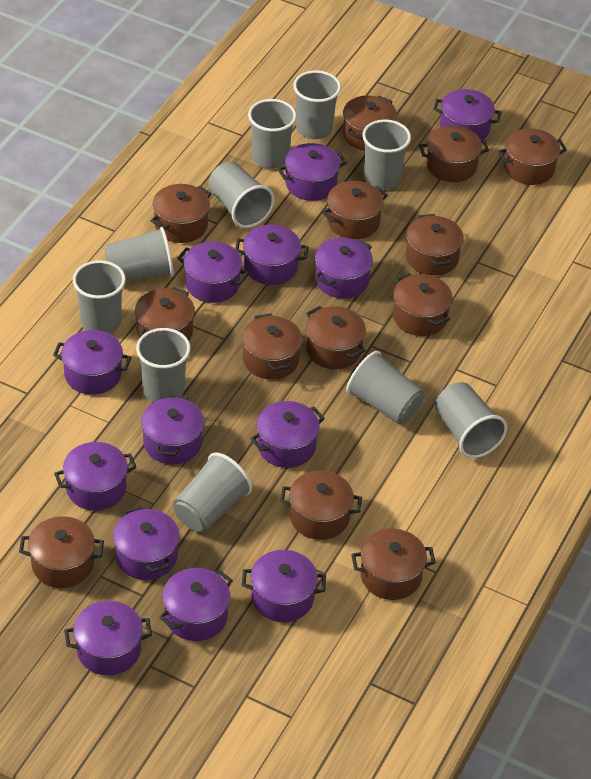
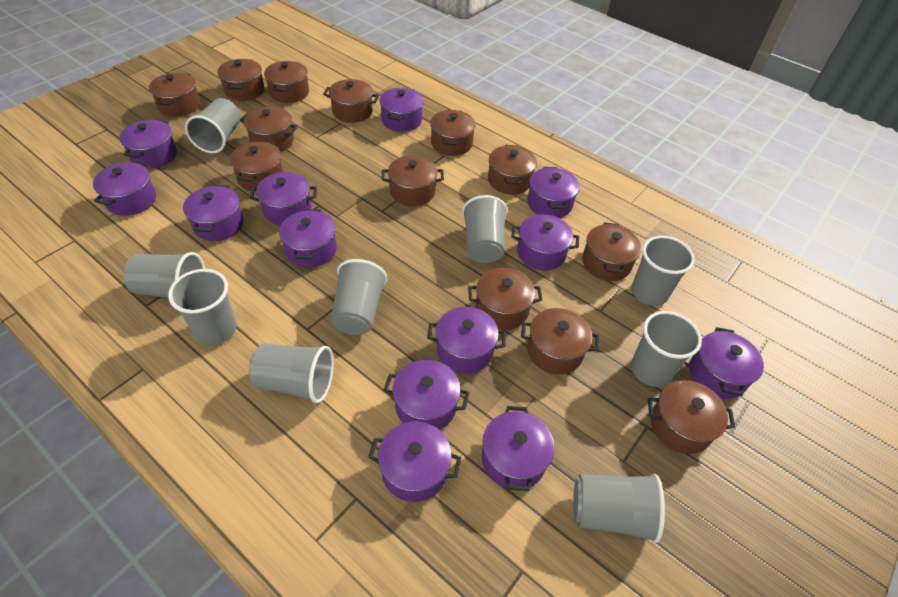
grey cup: 10 -> 9

